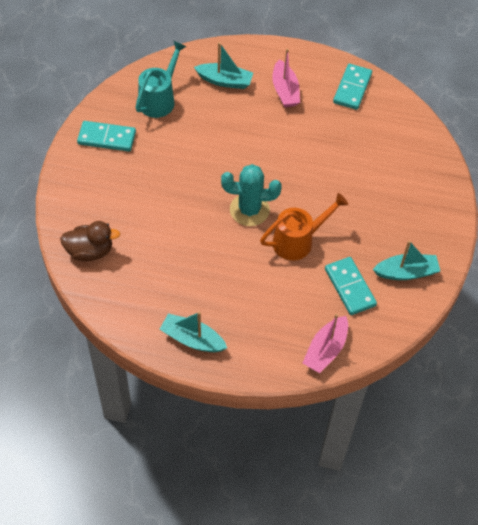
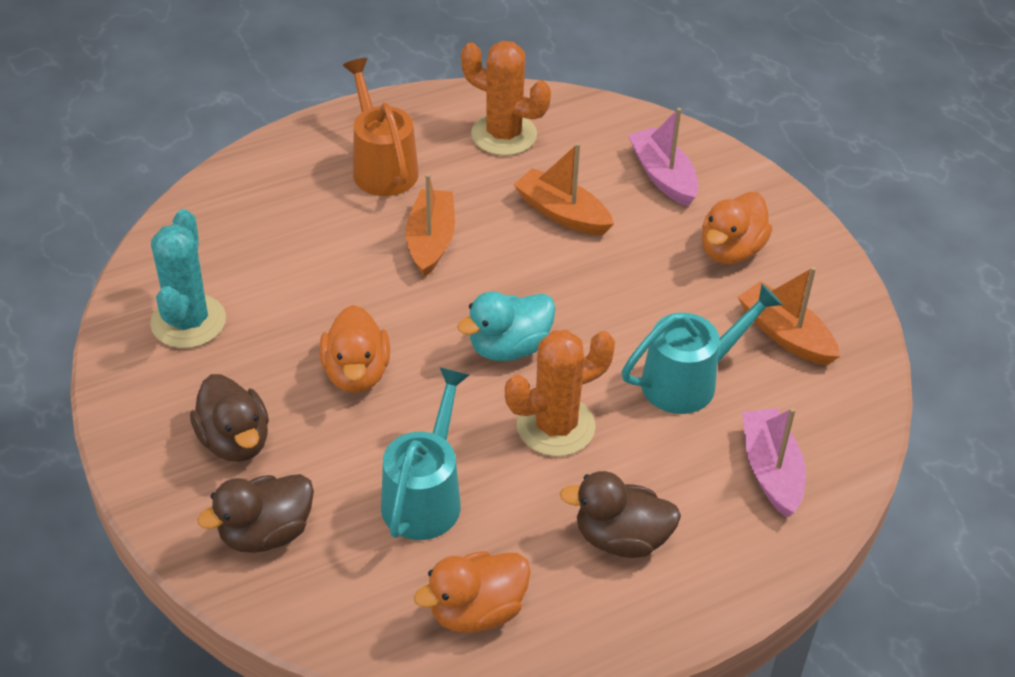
brown duck: 1 -> 3
orange boat: 0 -> 3
orange cactus: 0 -> 2
orange duck: 0 -> 3
turquoise boat: 3 -> 0
turquoise domino: 3 -> 0
turquoise duck: 0 -> 1
turquoise watering can: 1 -> 2

